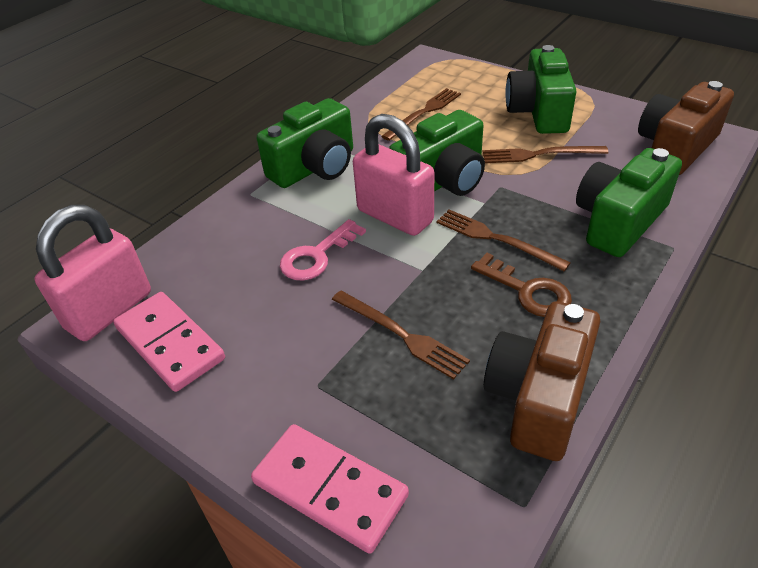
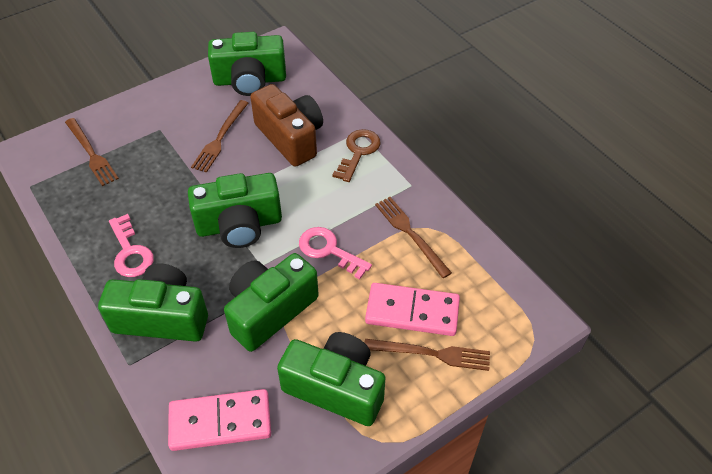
brown camera: 2 -> 1
green camera: 4 -> 5
pink key: 1 -> 2
pink padlock: 2 -> 0

